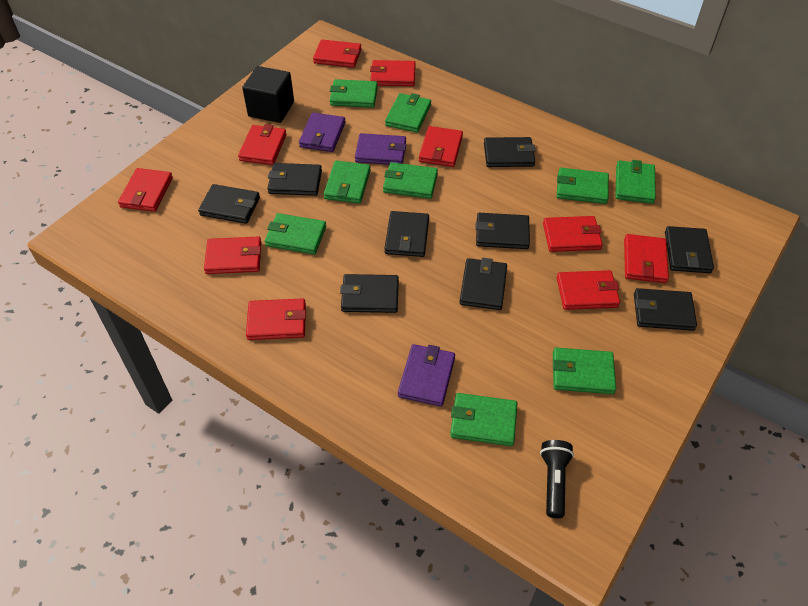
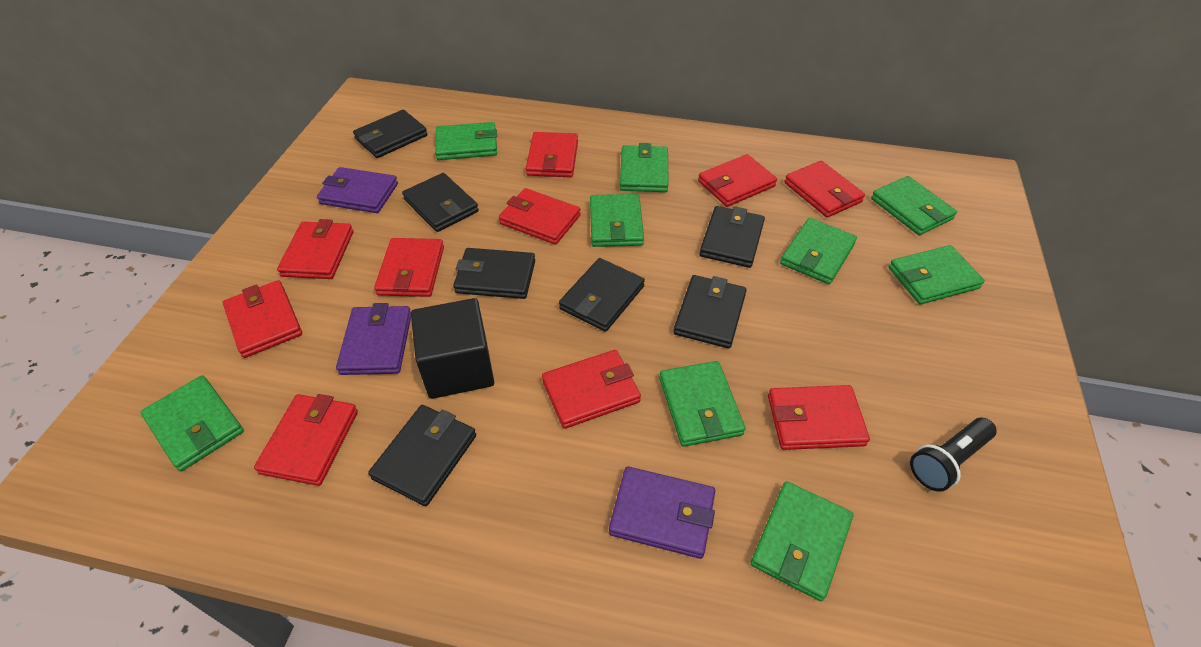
black wallet: 9 -> 7

